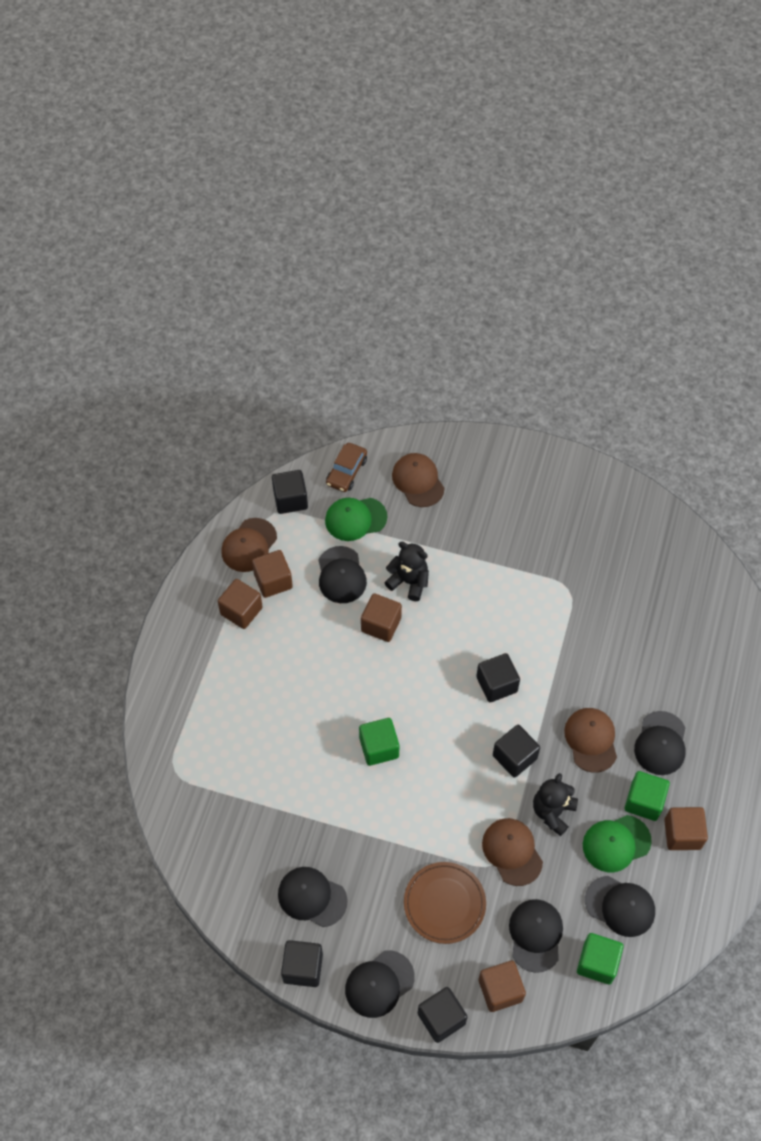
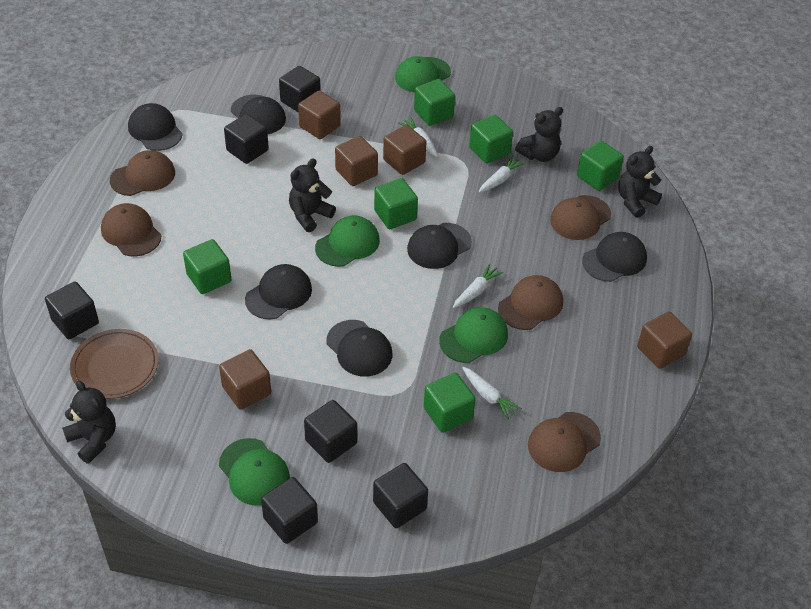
black cube: 5 -> 6
black teddy bear: 2 -> 4
brown cap: 4 -> 5
brown car: 1 -> 0
green cap: 2 -> 4
green cube: 3 -> 6
white carrot: 0 -> 4

